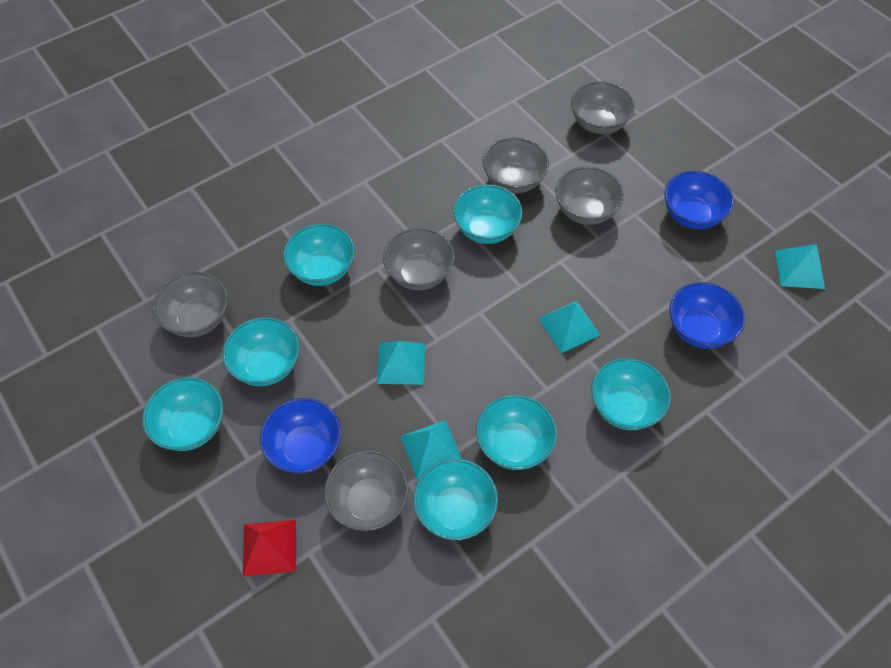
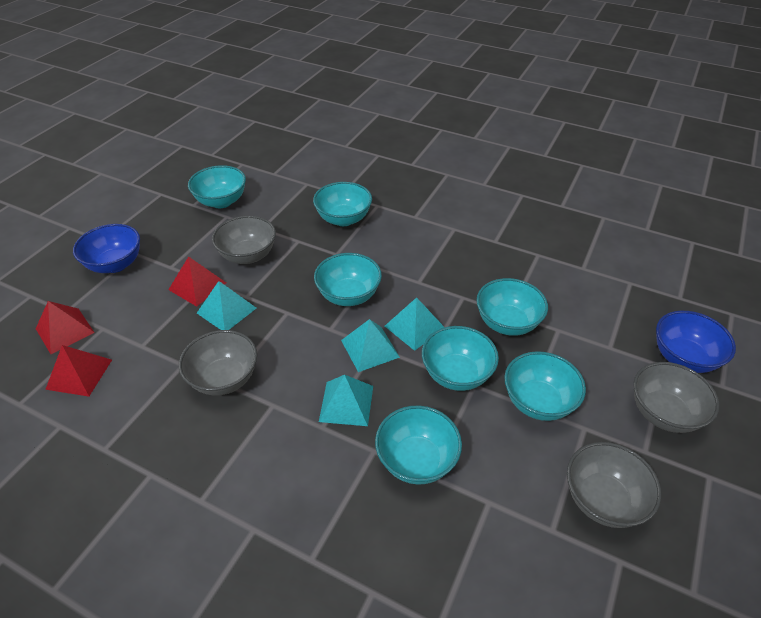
blue bowl: 3 -> 2
grey bowl: 6 -> 4
red pyramid: 1 -> 3

